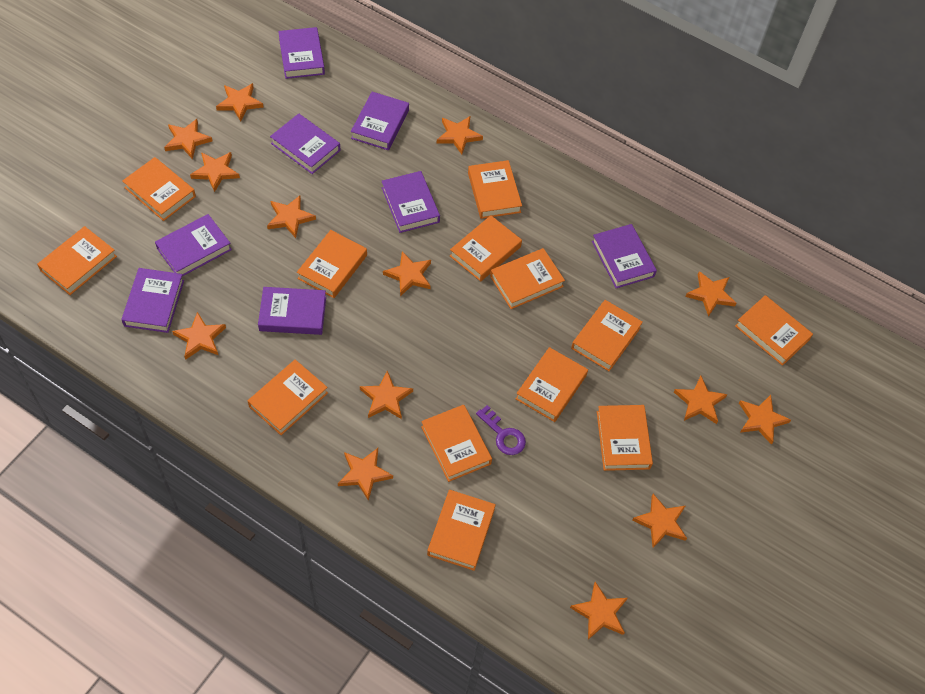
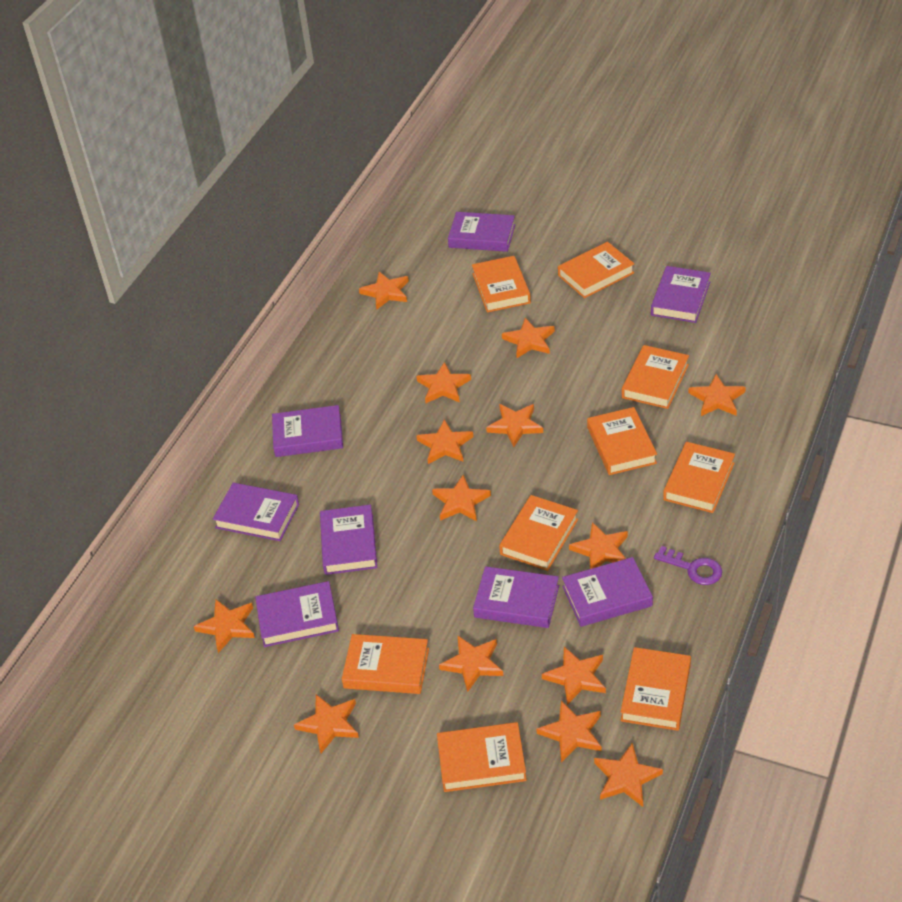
orange book: 13 -> 9

